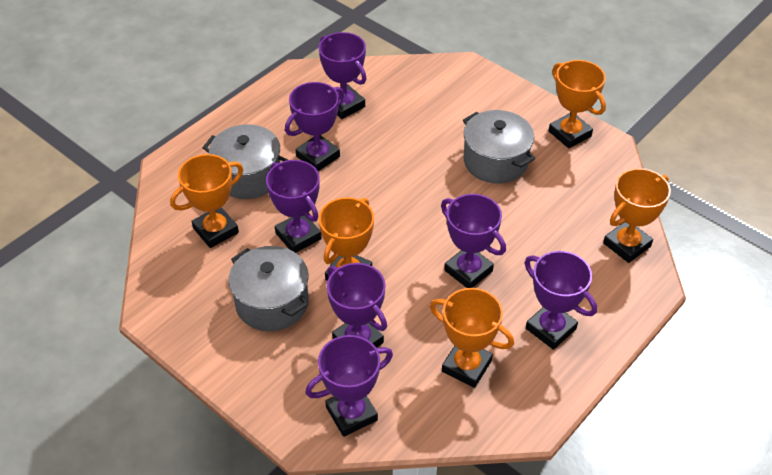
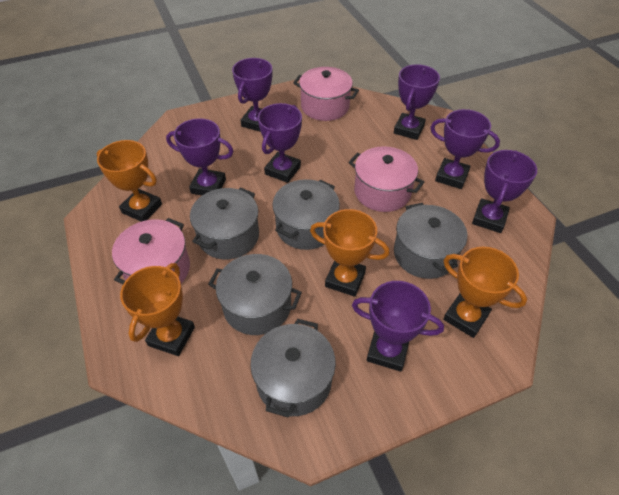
grey pot: 3 -> 5
orange trophy: 5 -> 4
pink pot: 0 -> 3

